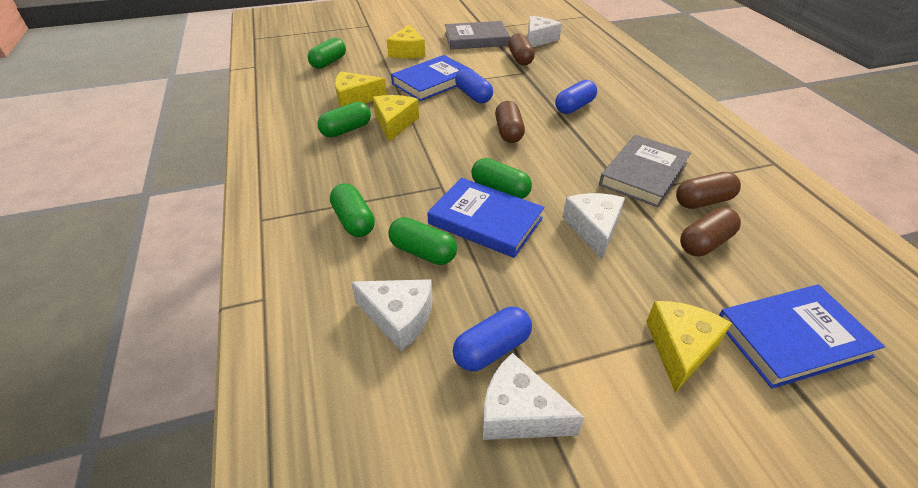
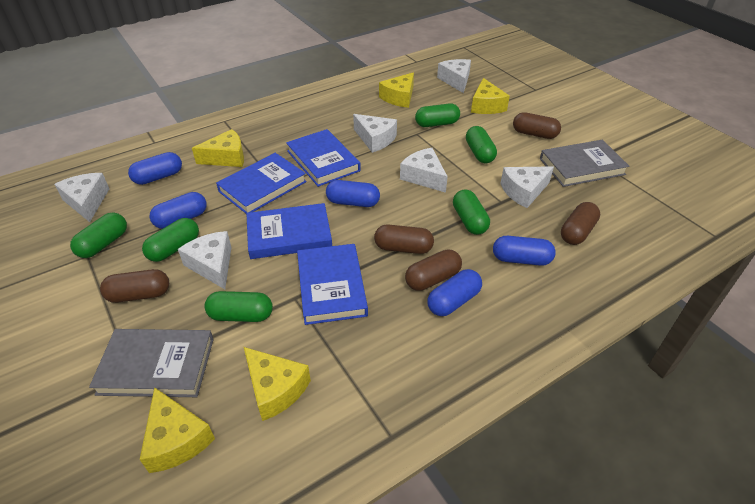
blue book: 3 -> 4
blue capsule: 3 -> 5
brown capsule: 4 -> 5
green capsule: 5 -> 6
white cheese: 4 -> 6
yellow cheese: 4 -> 5

